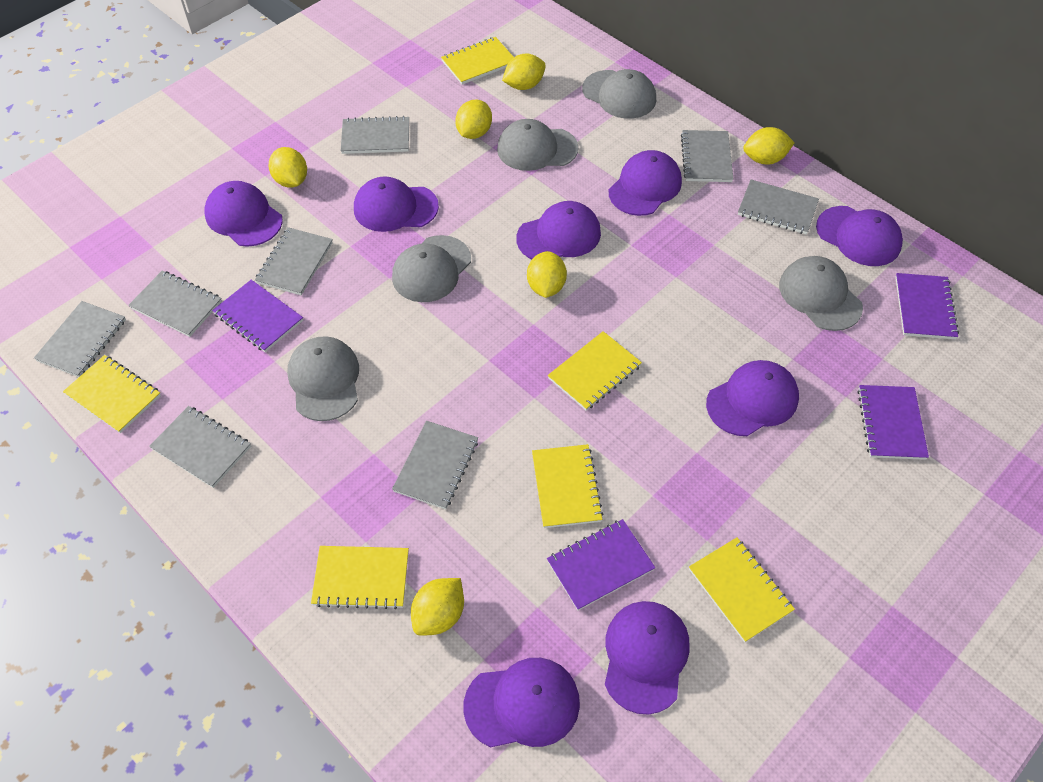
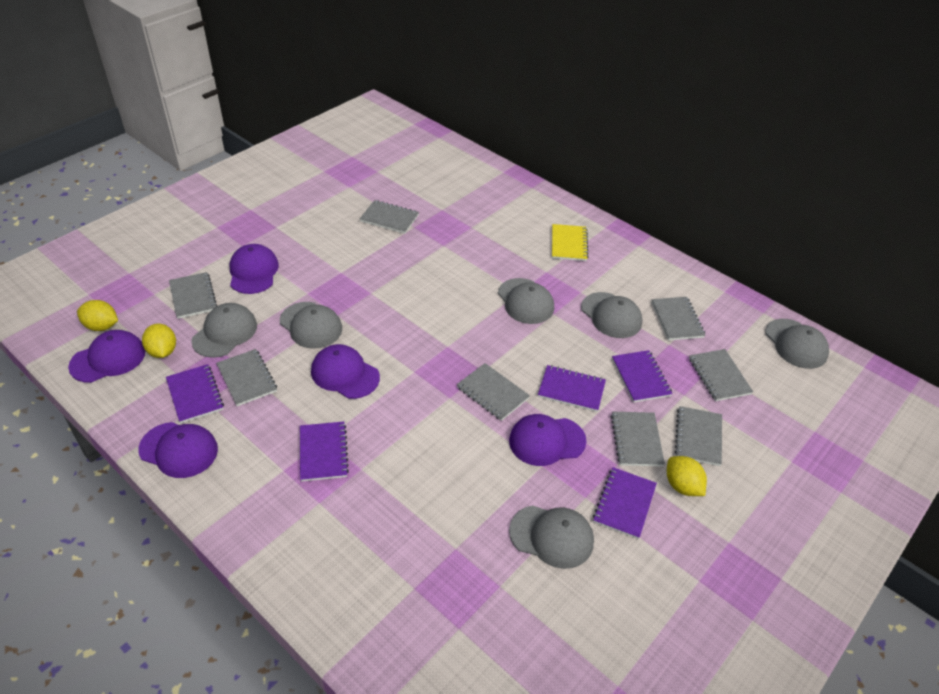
grey cap: 5 -> 6
purple cap: 8 -> 5
purple notebook: 4 -> 5
yellow lemon: 6 -> 3
yellow notebook: 6 -> 1

